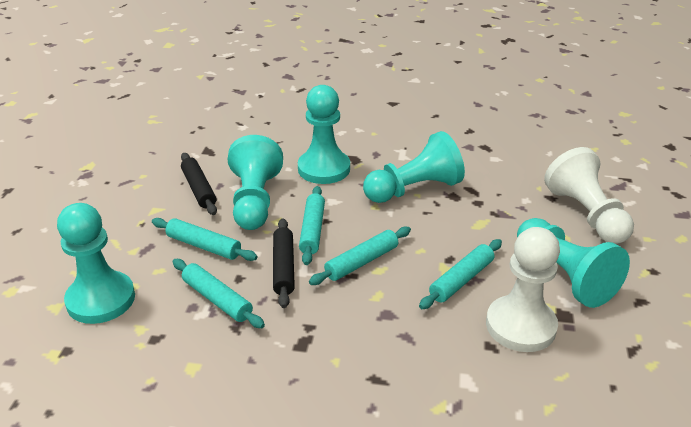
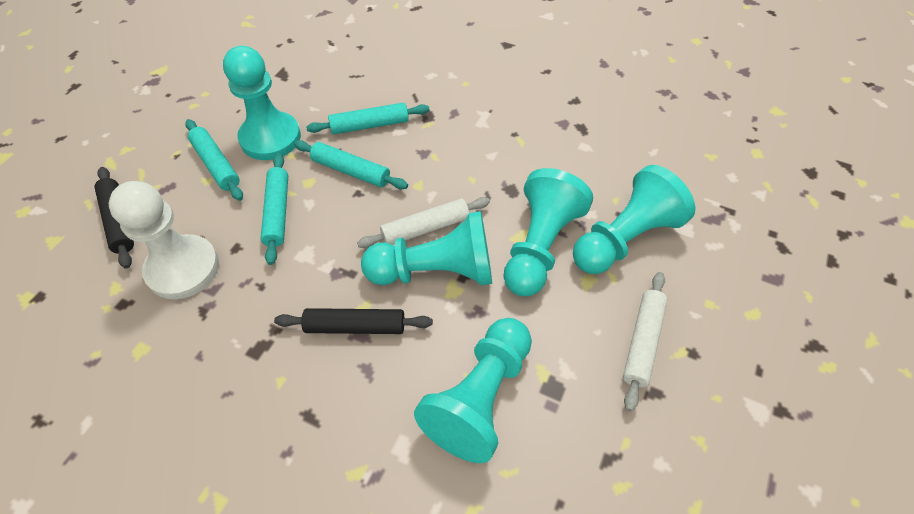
turquoise rolling pin: 5 -> 4
white pawn: 2 -> 1
white rolling pin: 0 -> 2

